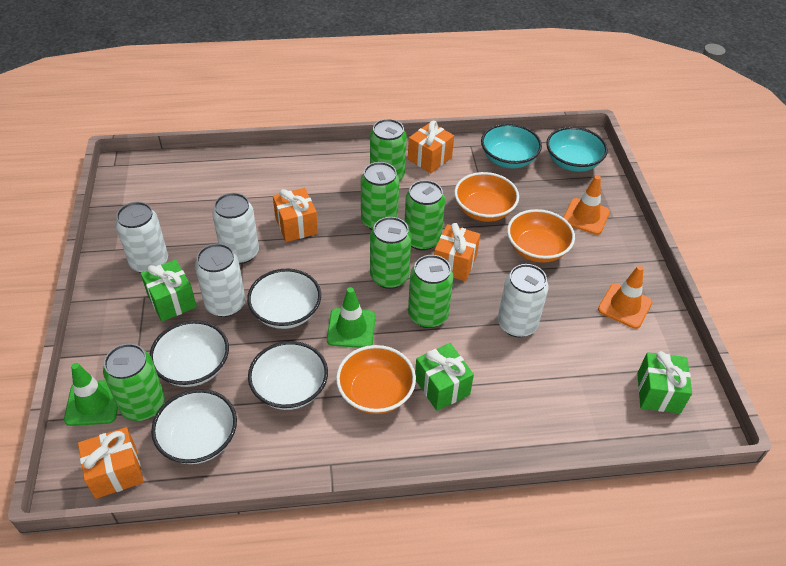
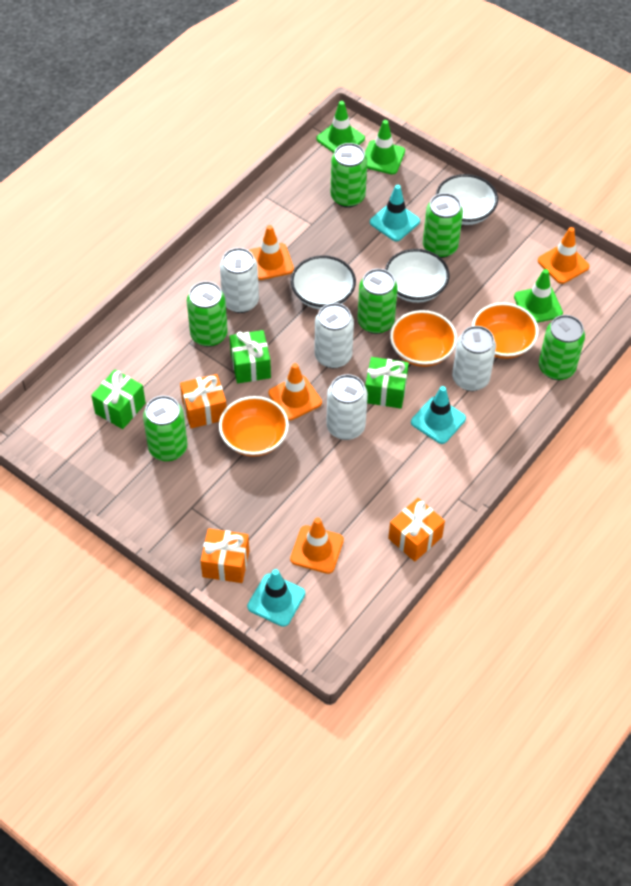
green traffic cone: 2 -> 3
orange gift: 4 -> 3
orange traffic cone: 2 -> 4
turquoise bowl: 2 -> 0
turquoise traffic cone: 0 -> 3
white bowl: 4 -> 3

